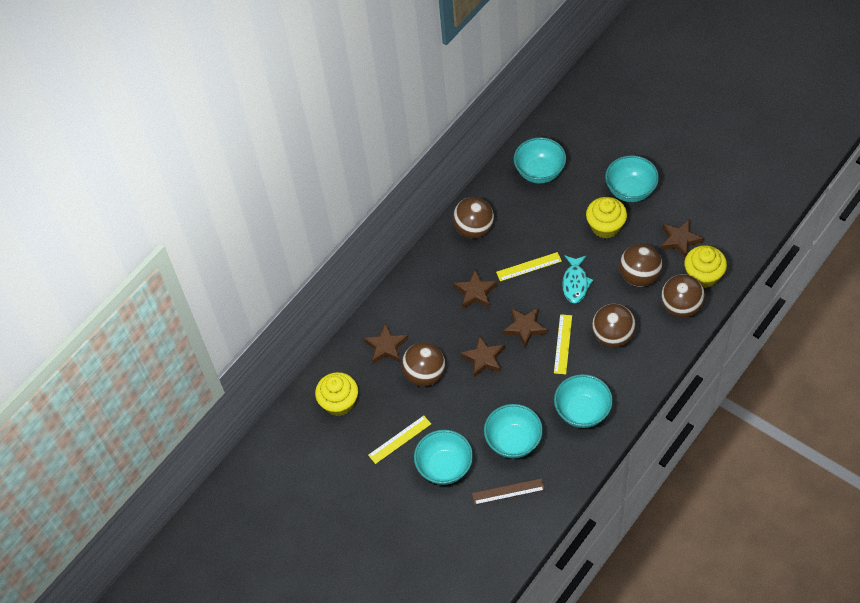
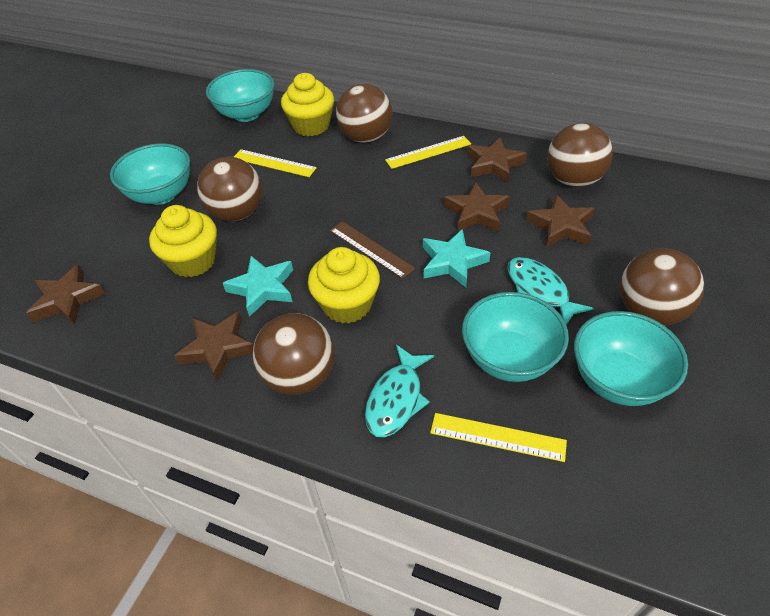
turquoise bowl: 5 -> 4
turquoise fish: 1 -> 2
turquoise star: 0 -> 2

